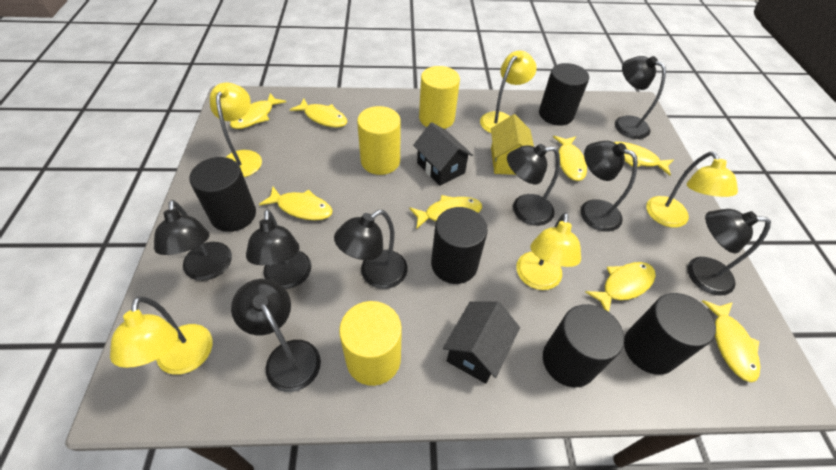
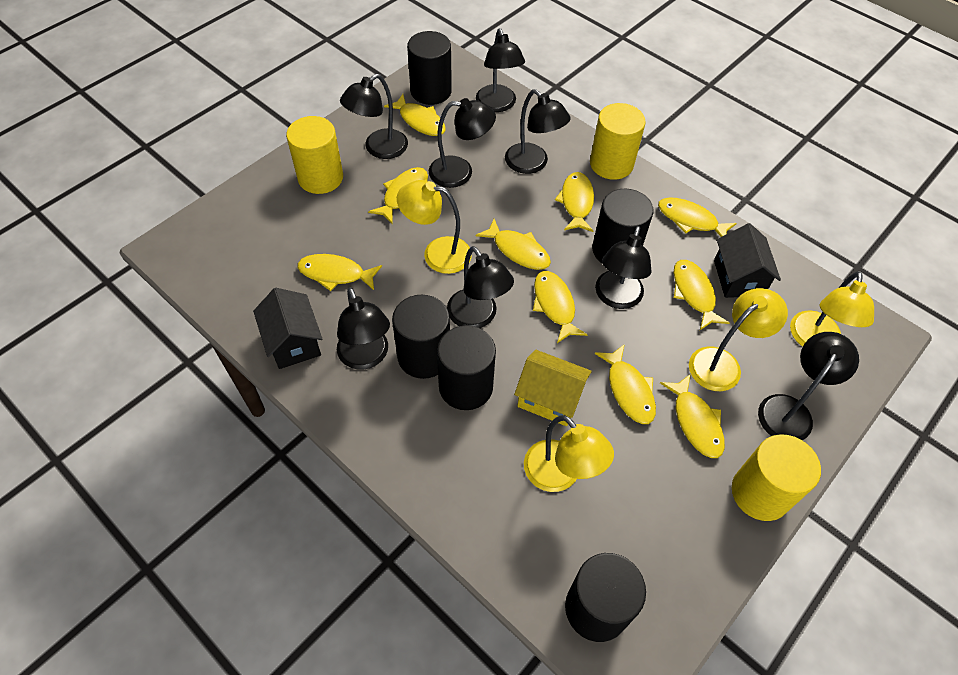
yellow fish: 8 -> 10
yellow lamp: 5 -> 4

